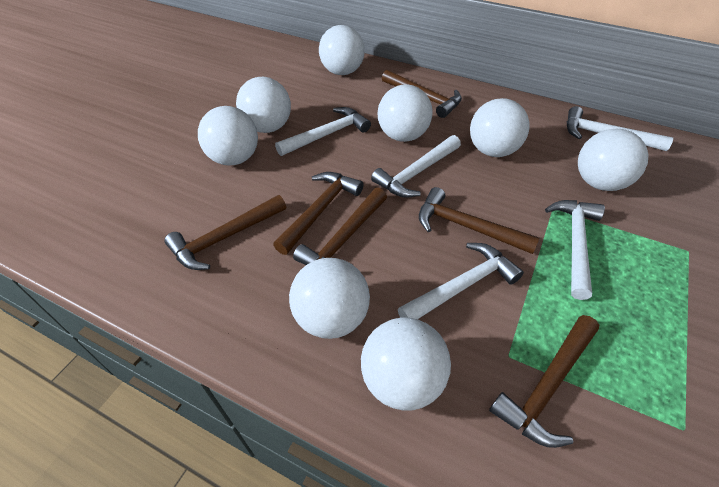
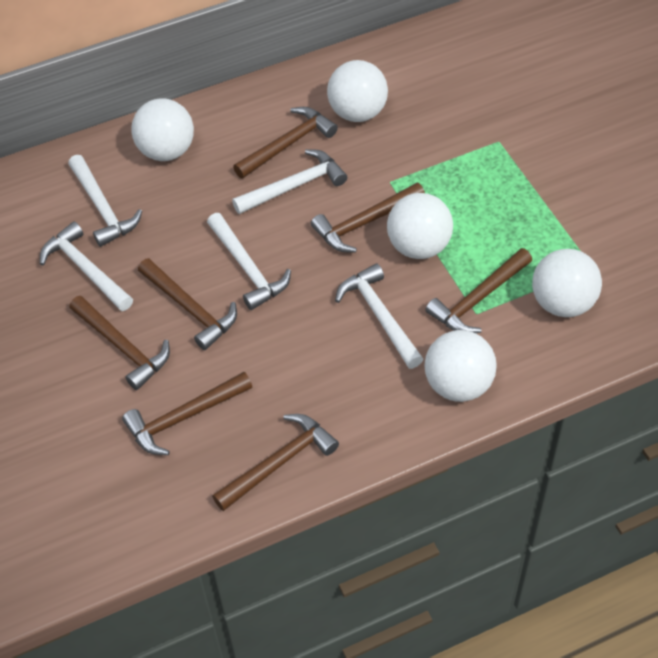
brown hammer: 6 -> 7
white ball: 8 -> 5

